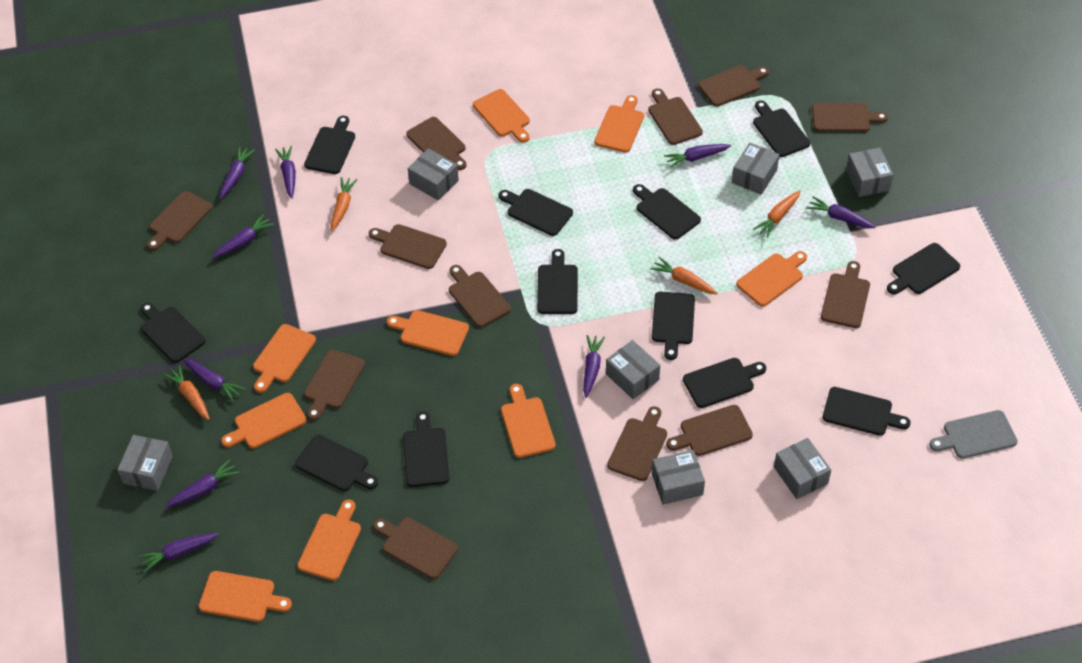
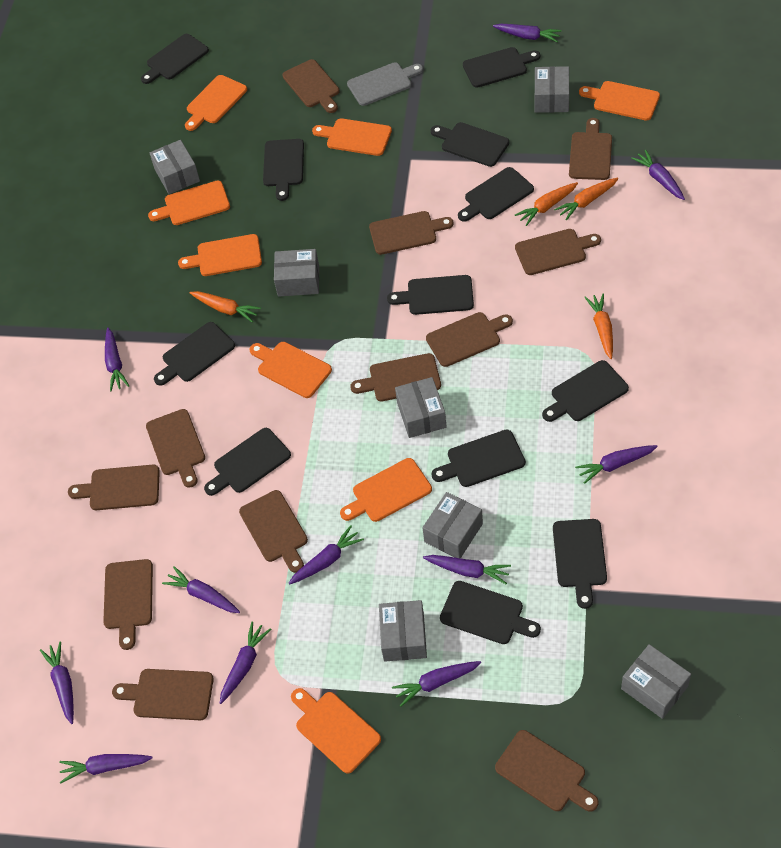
orange cutting board: 9 -> 8
purple carrot: 9 -> 11

